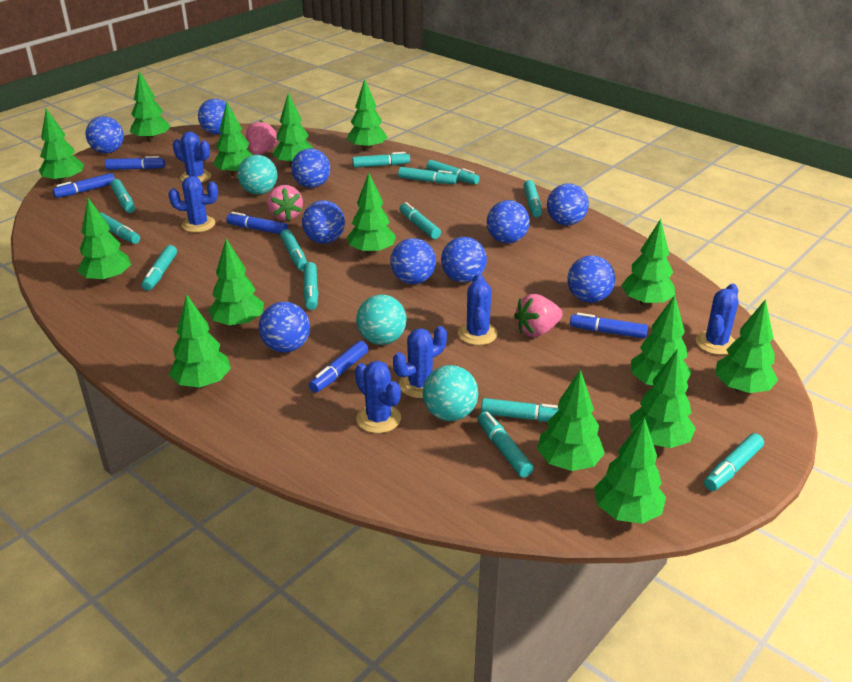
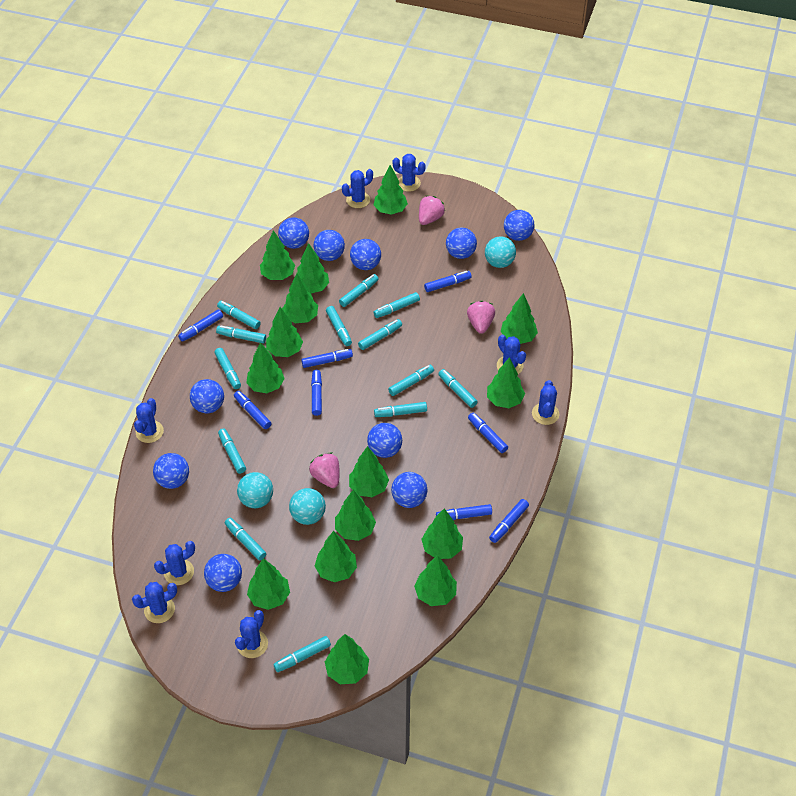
blue cactus: 6 -> 8
blue marker: 5 -> 8

